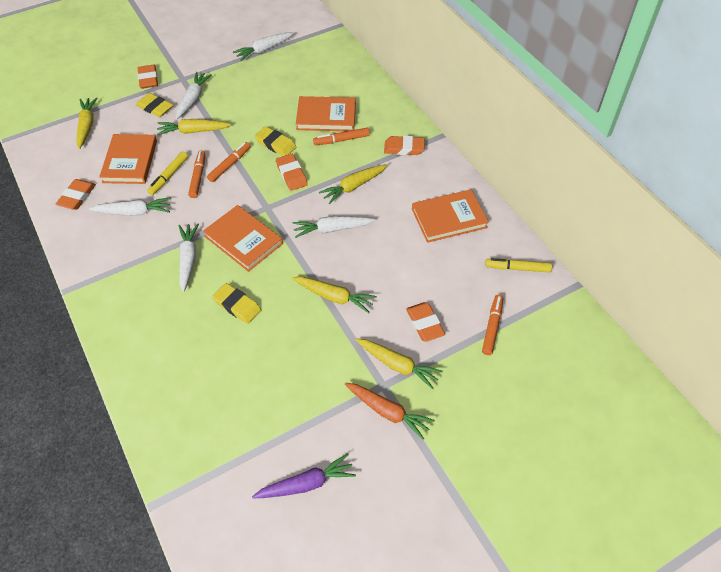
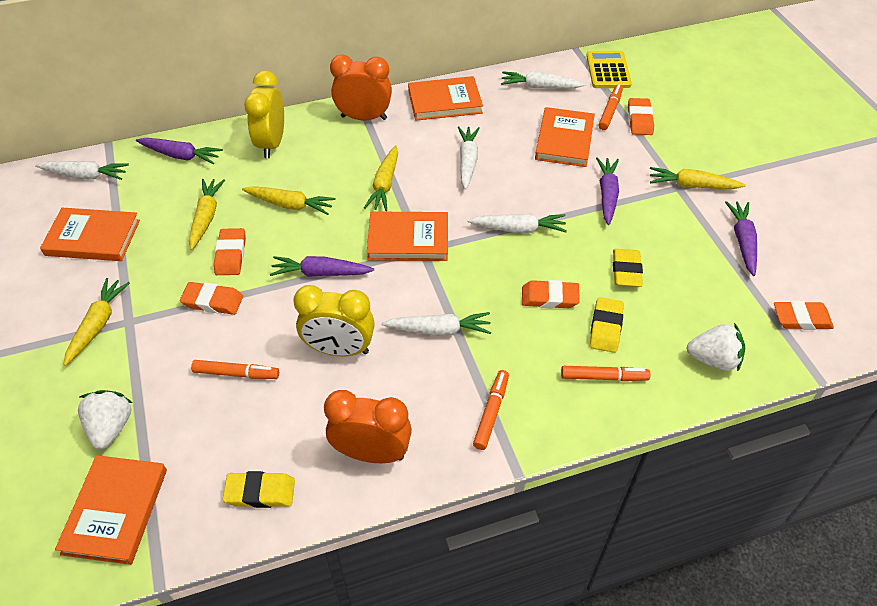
orange book: 4 -> 5
orange carrot: 1 -> 0
orange clock: 0 -> 2
purple carrot: 1 -> 4
white strawberry: 0 -> 2
yellow calculator: 0 -> 1
yellow clock: 0 -> 2
yellow marker: 2 -> 0

